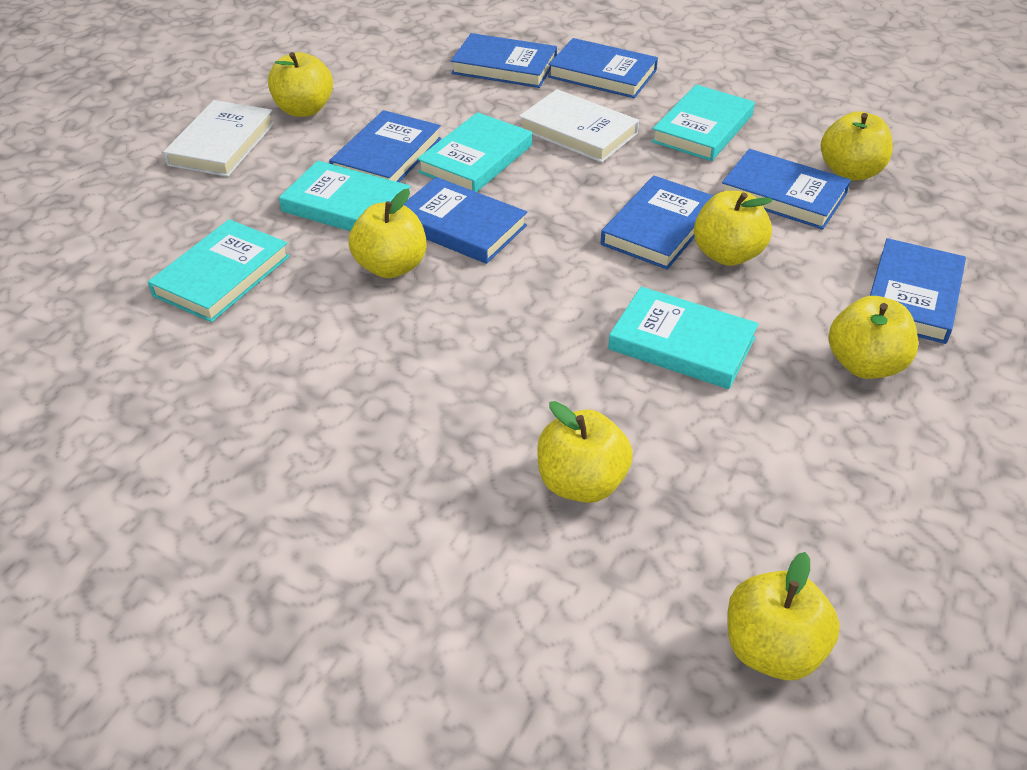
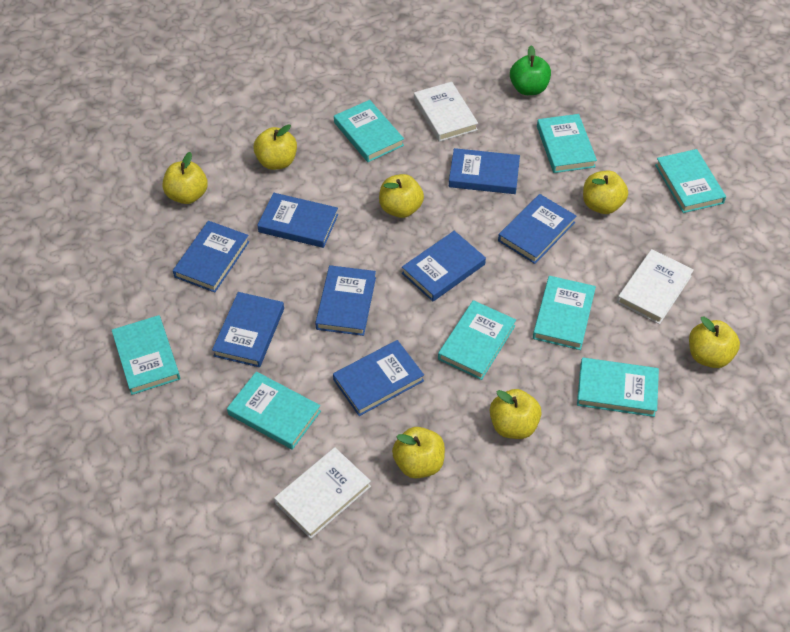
blue book: 7 -> 8
green apple: 0 -> 1
turquoise book: 5 -> 8
white book: 2 -> 3

